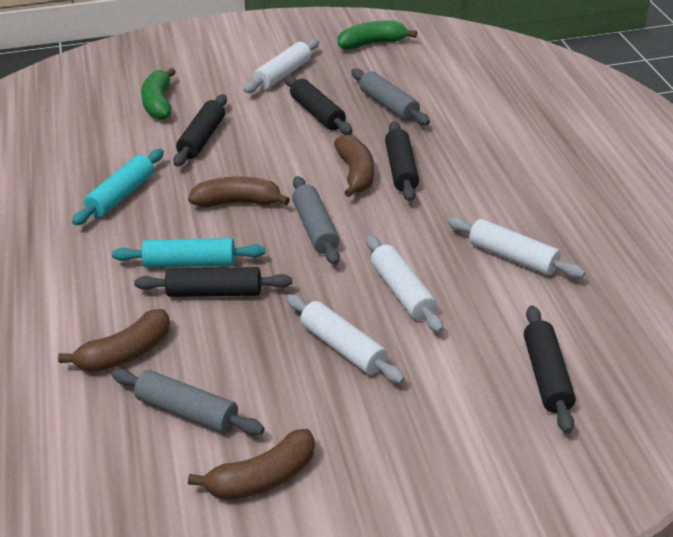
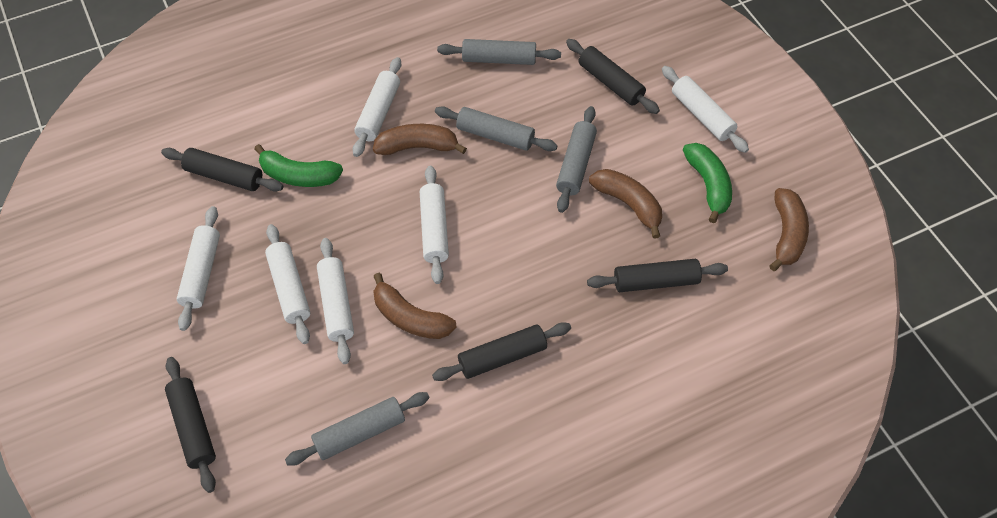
grey rolling pin: 3 -> 4
turquoise rolling pin: 2 -> 0
white rolling pin: 4 -> 6

